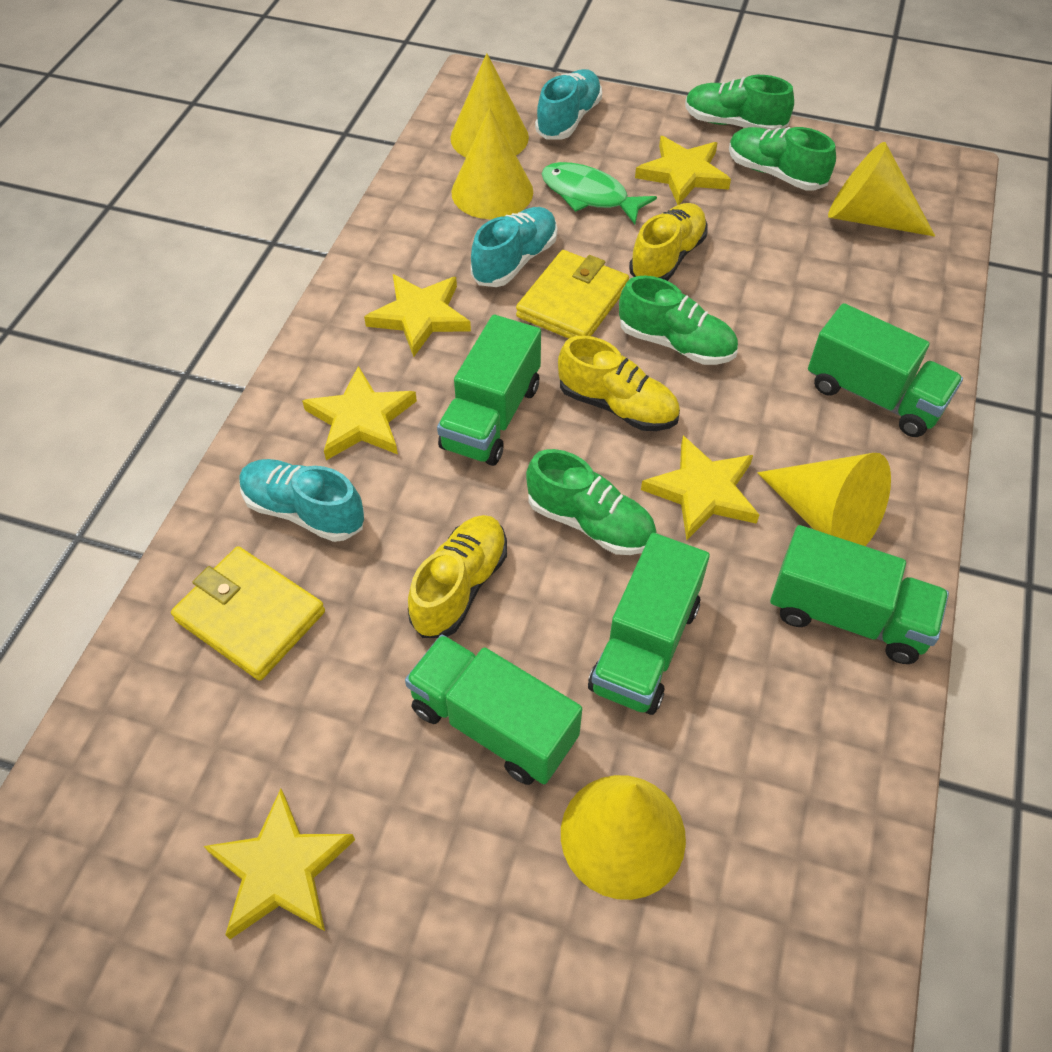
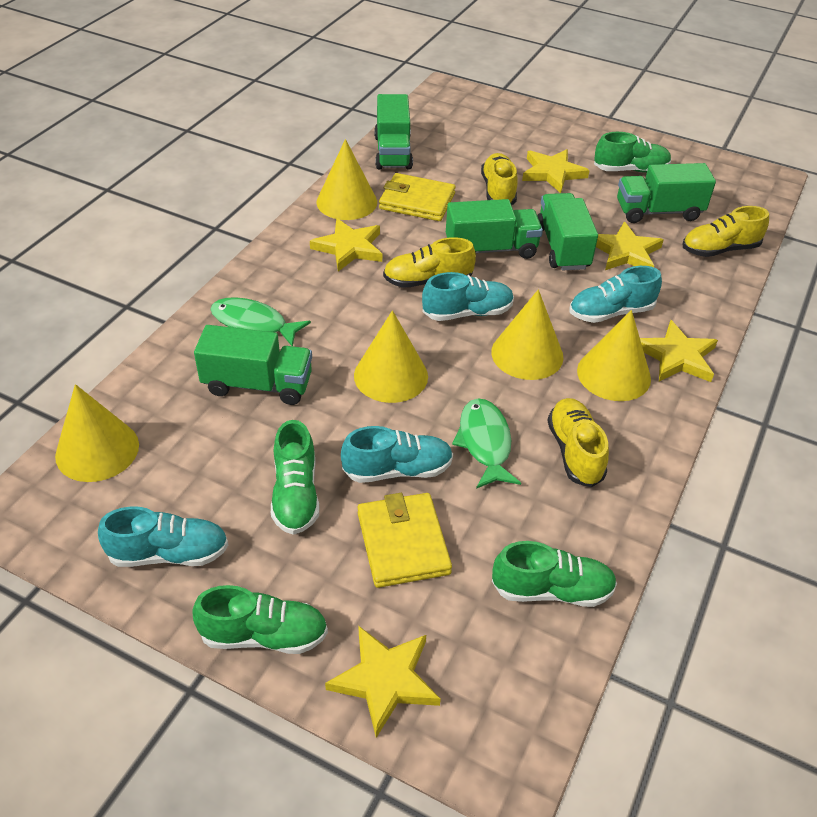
green fish: 1 -> 2
turquoise shoe: 3 -> 4
yellow shoe: 3 -> 4

